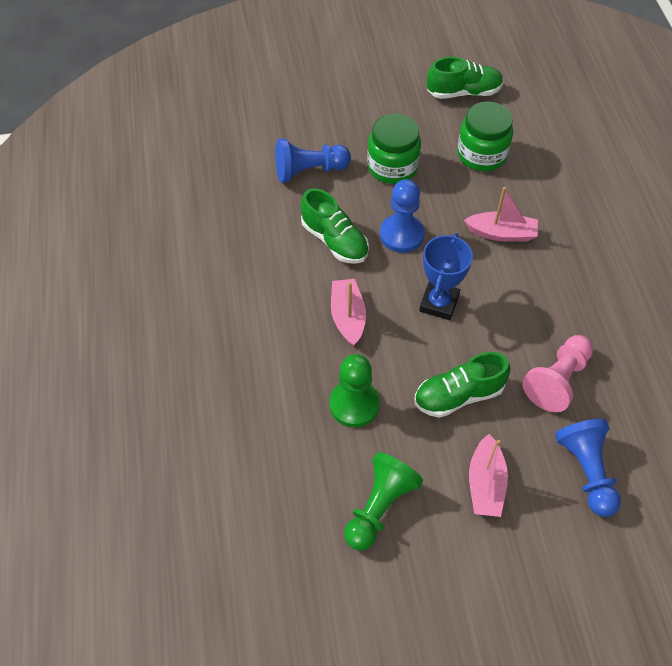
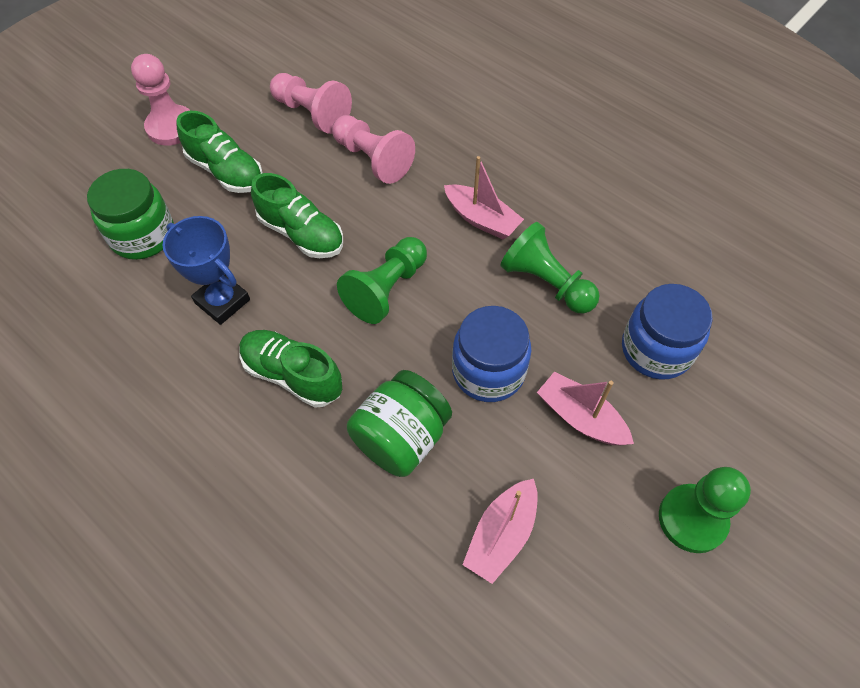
blue jar: 0 -> 2
blue pawn: 3 -> 0
green pawn: 2 -> 3
pink pawn: 1 -> 3

